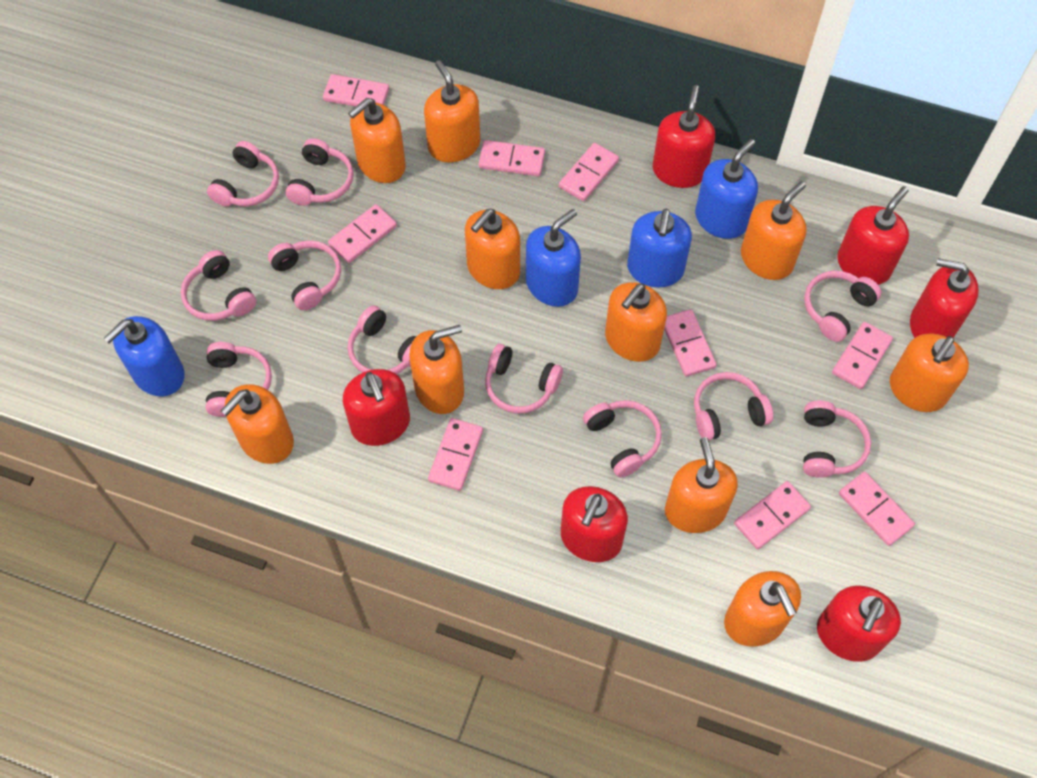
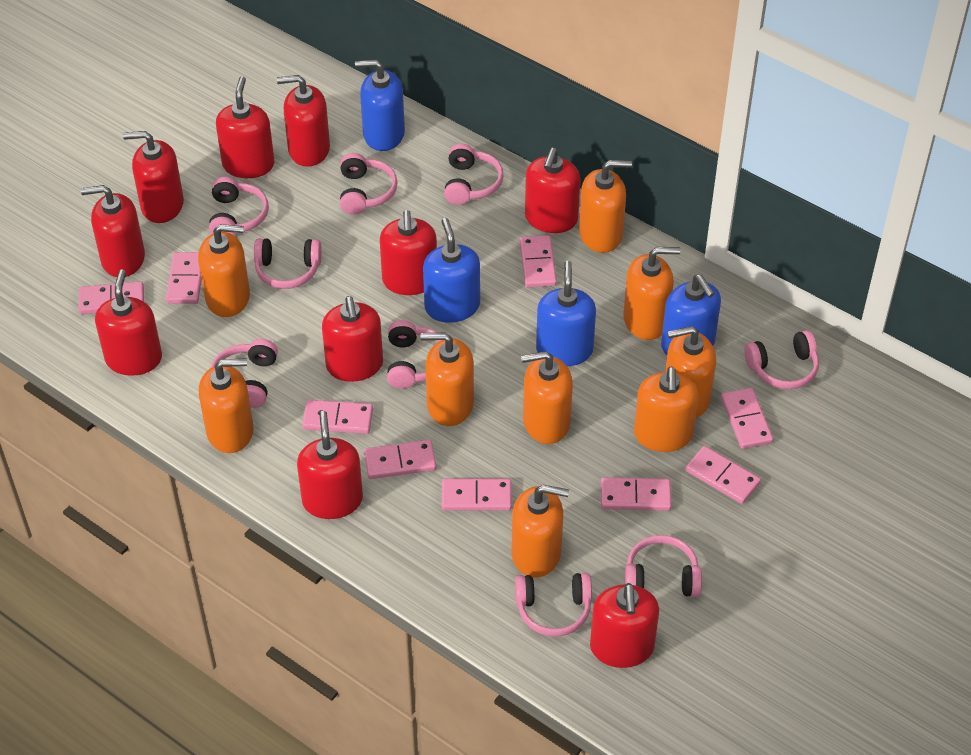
orange soap dispenser: 10 -> 9
pink headphones: 11 -> 9
red soap dispenser: 6 -> 10

